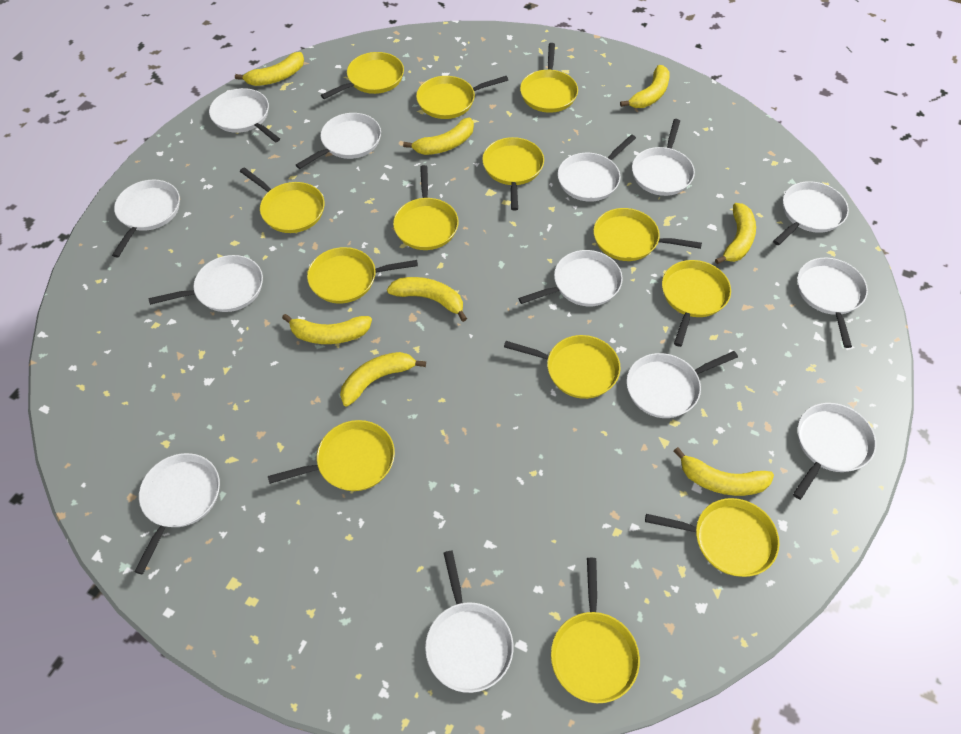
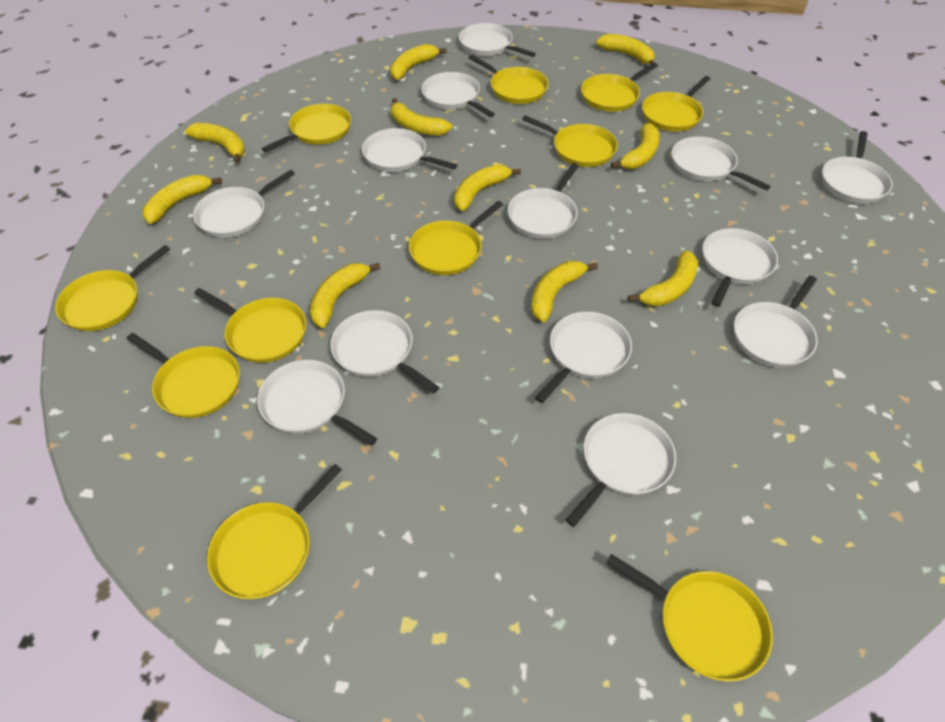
yellow banana: 8 -> 10
yellow pan: 13 -> 11

